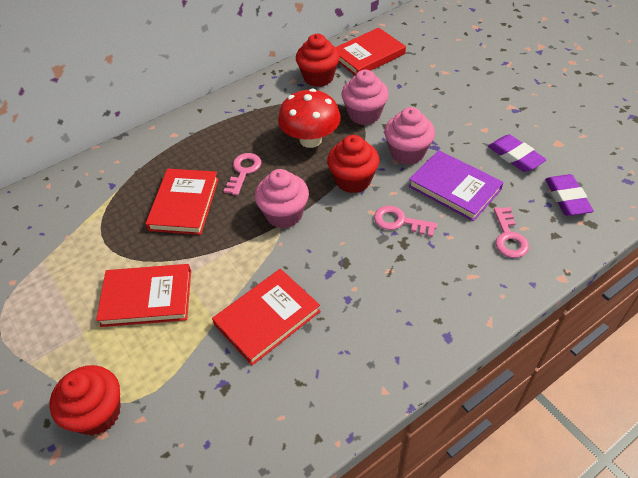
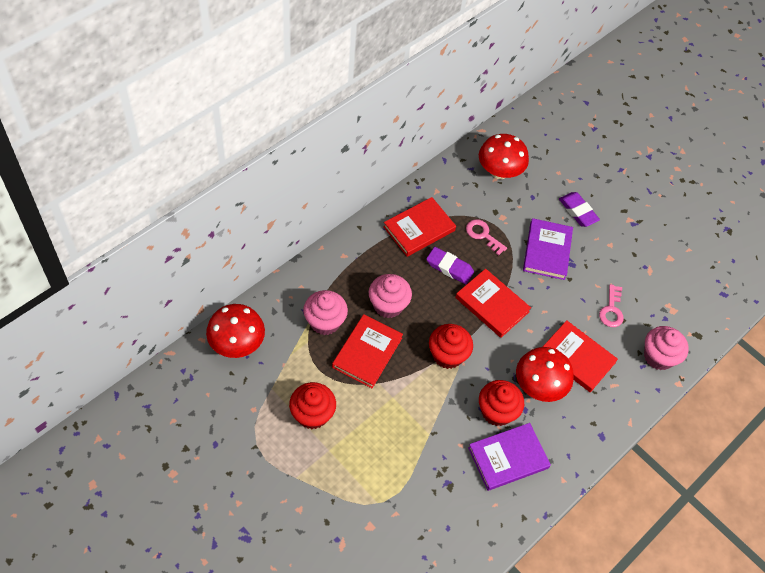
pink key: 3 -> 2
purple book: 1 -> 2
red mushroom: 1 -> 3

